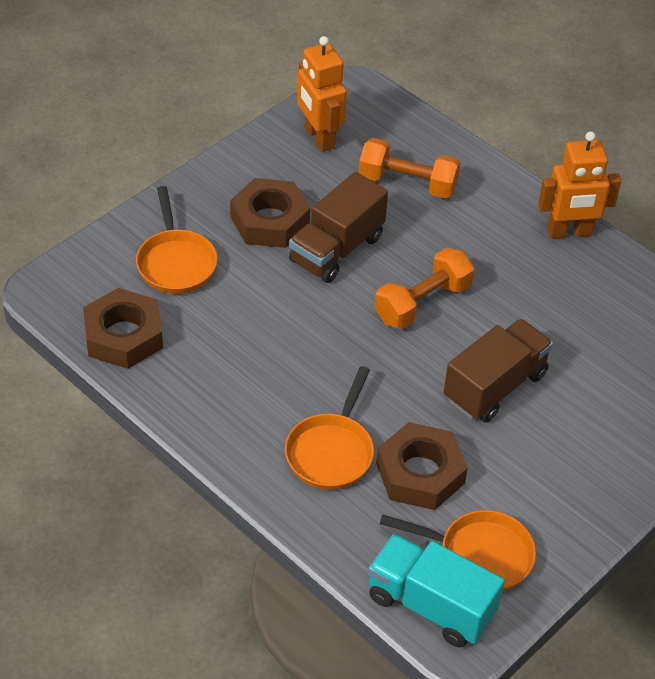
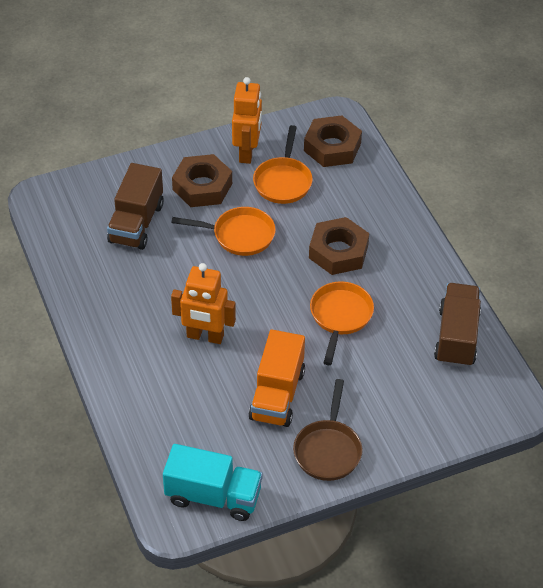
brown pan: 0 -> 1
orange dumbbell: 2 -> 0
orange truck: 0 -> 1

